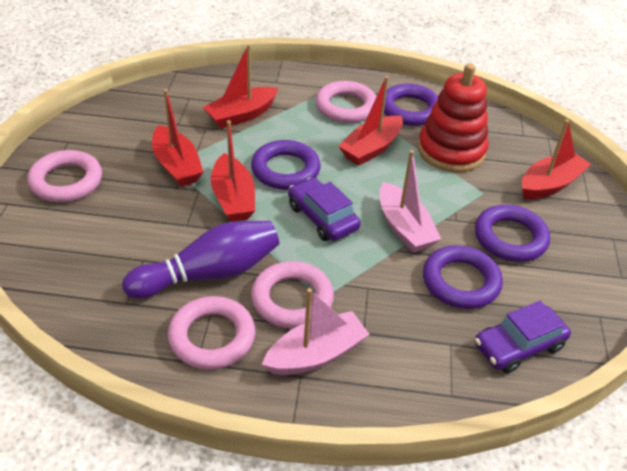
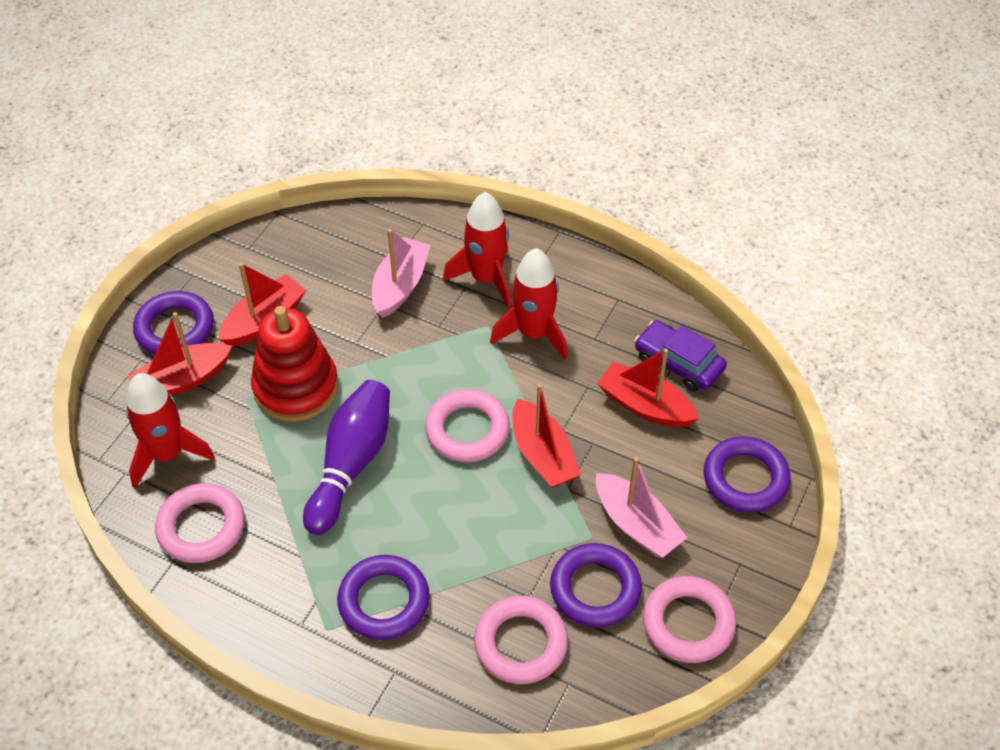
purple car: 2 -> 1
red boat: 5 -> 4
red rocket: 0 -> 3

